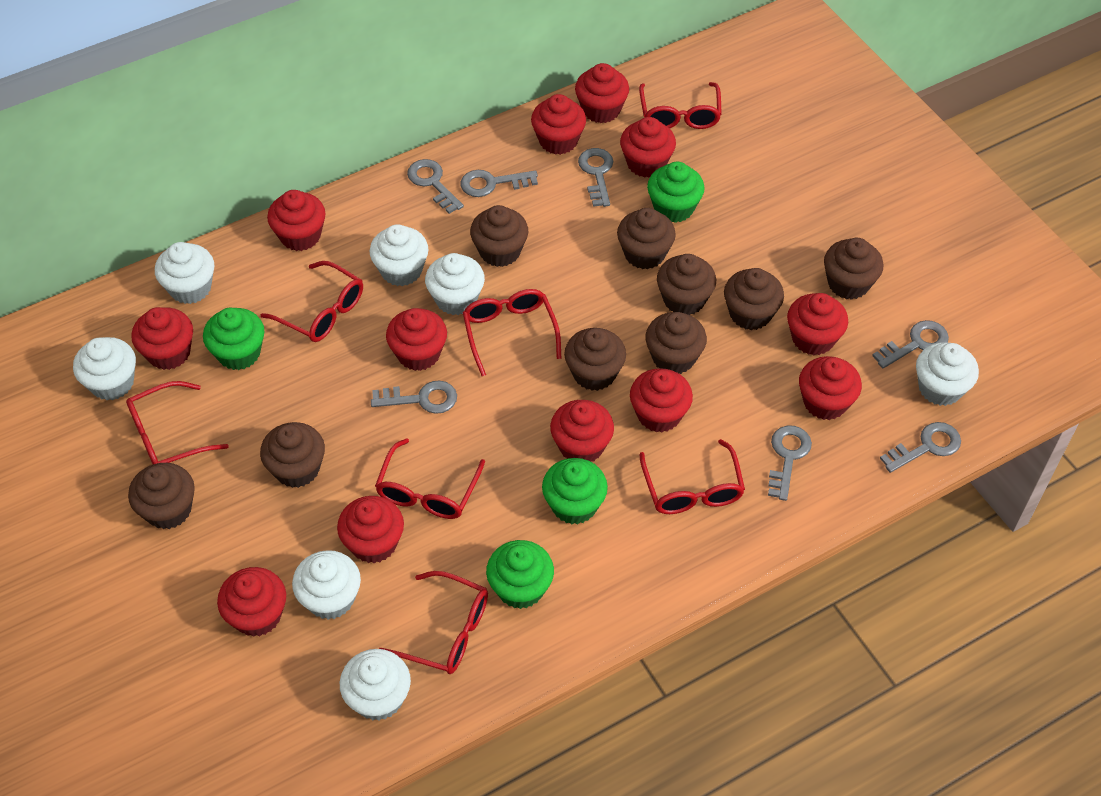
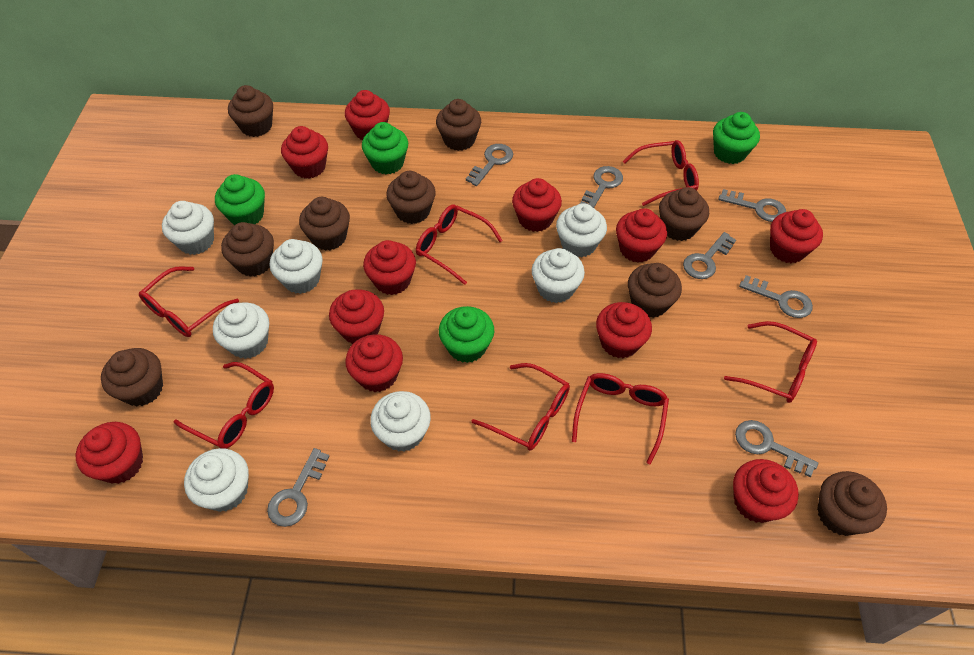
red cupcake: 12 -> 11

